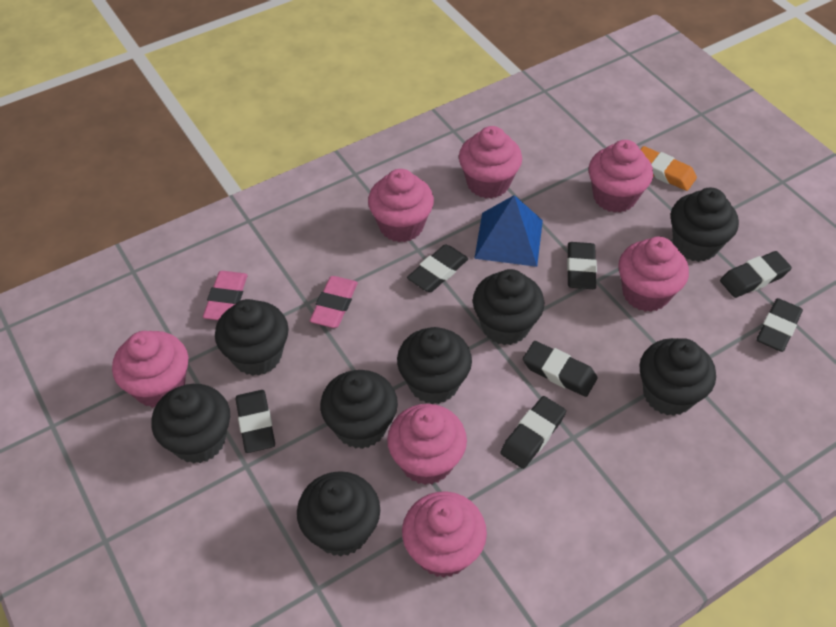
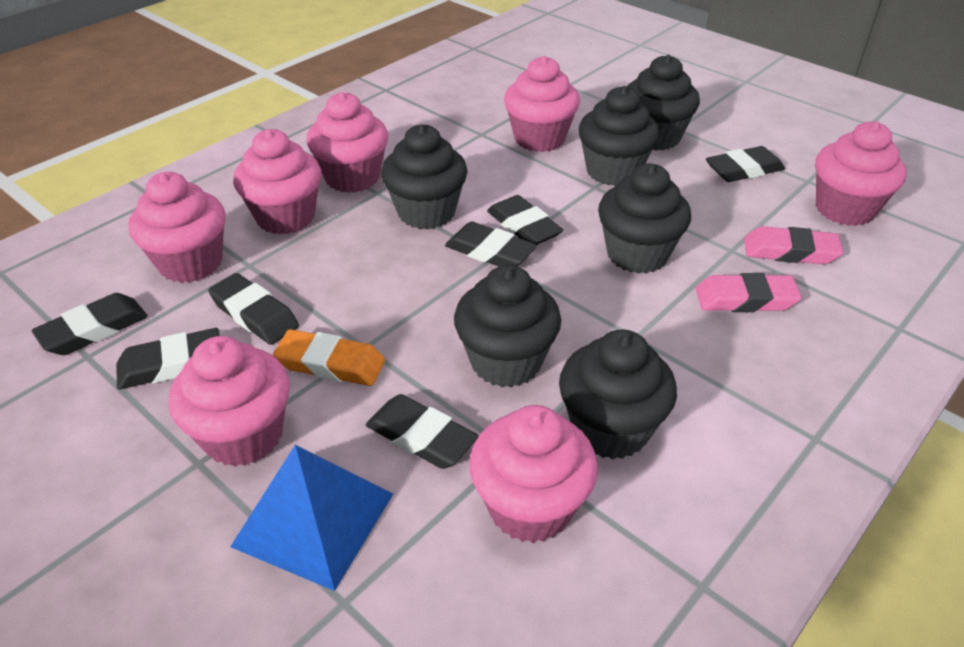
black cupcake: 8 -> 6

